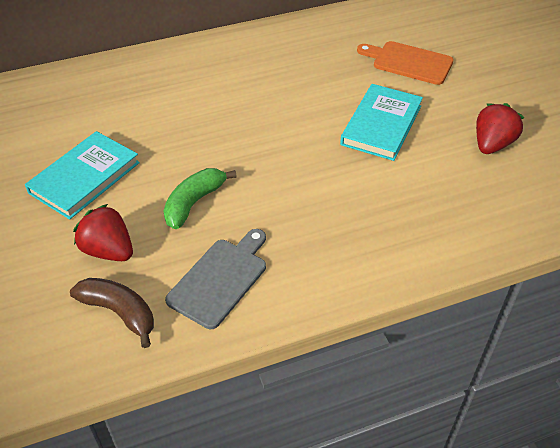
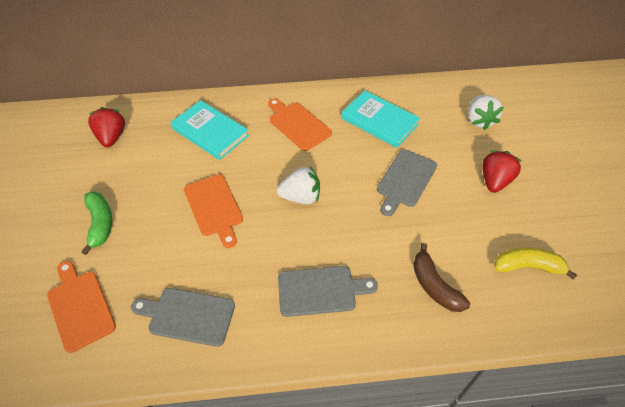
grey cutting board: 1 -> 3
orange cutting board: 1 -> 3
white strawberry: 0 -> 2
yellow banana: 0 -> 1

